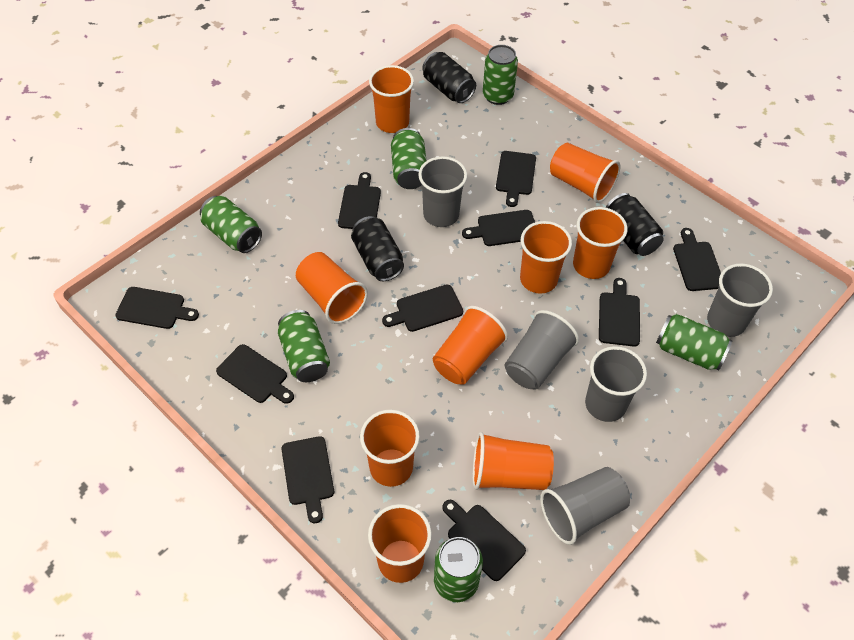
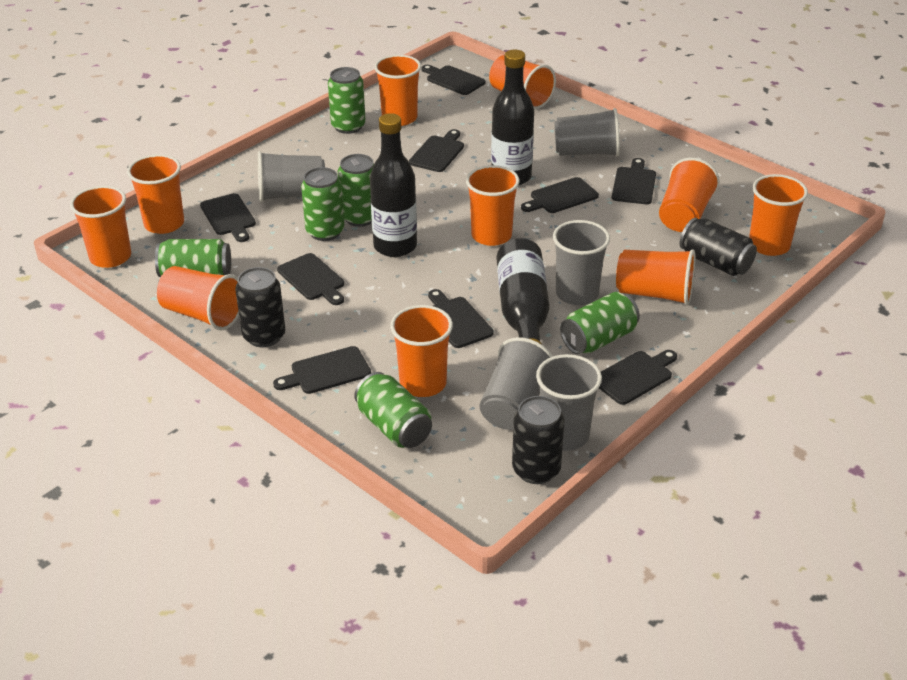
black bottle: 0 -> 3
black cutting board: 10 -> 9
orange cup: 9 -> 10

